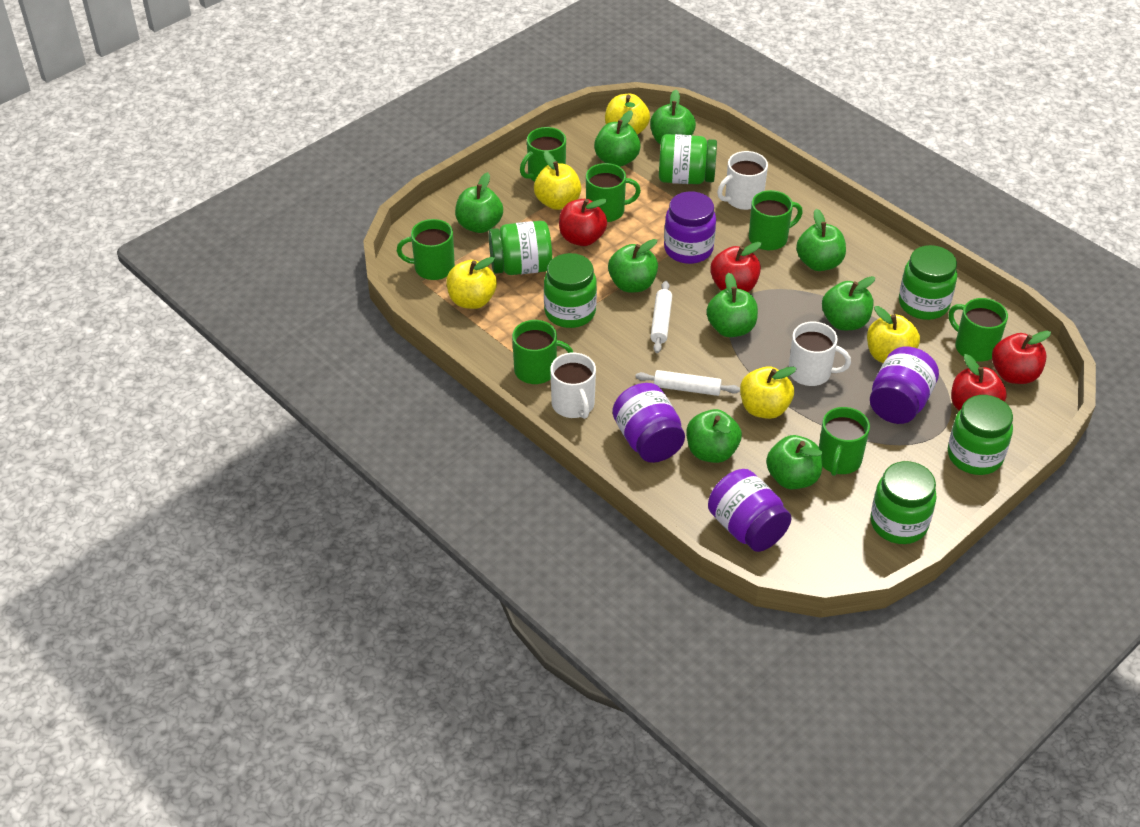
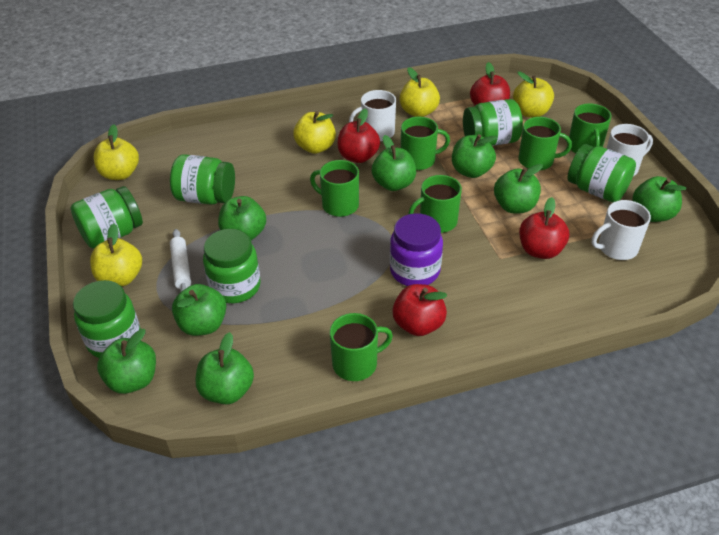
green apple: 9 -> 8
green mug: 7 -> 6
purple jar: 4 -> 1
white rolling pin: 2 -> 1

